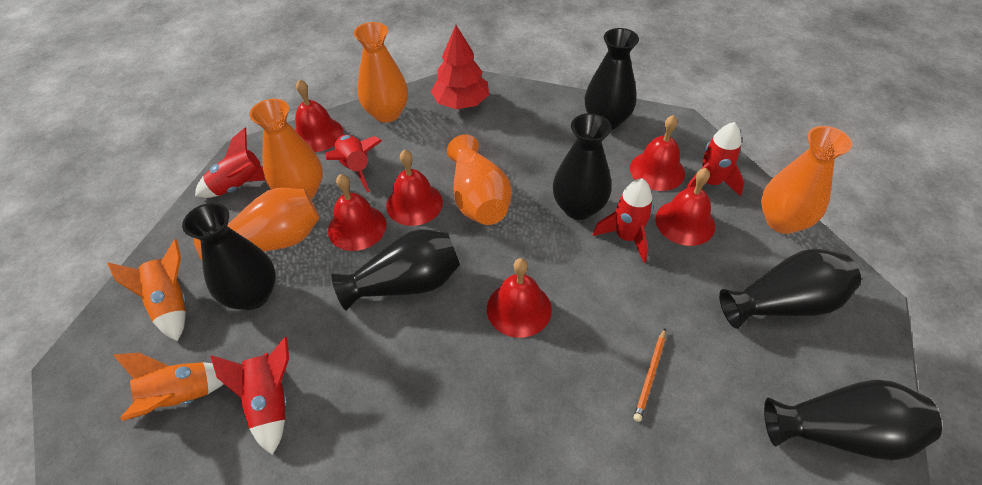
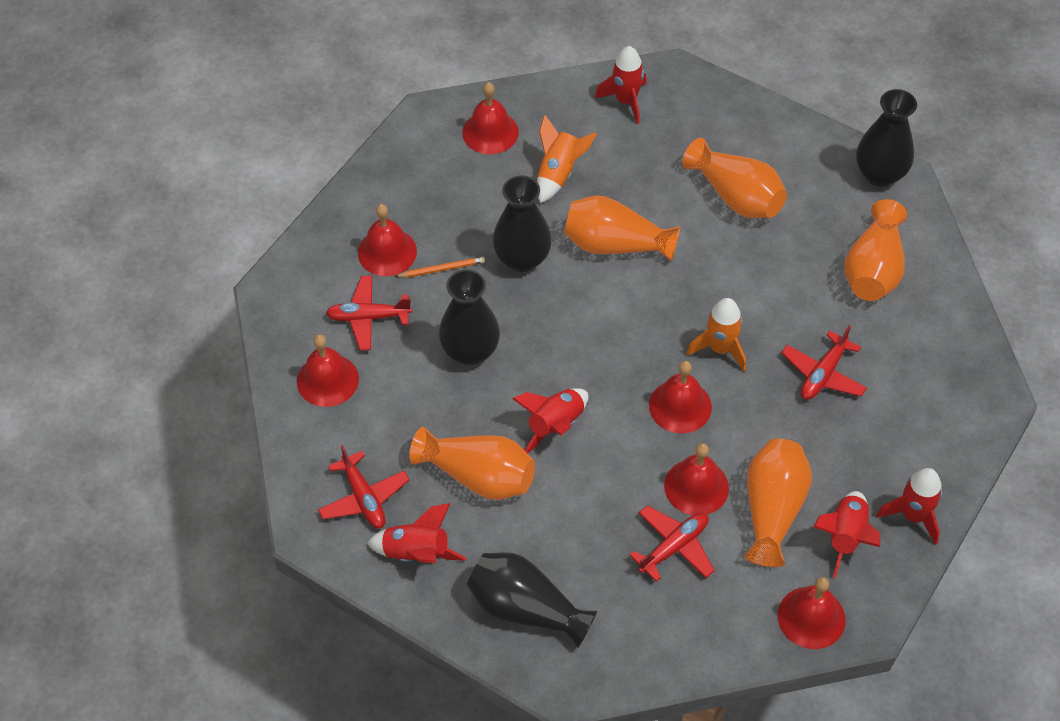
black vase: 6 -> 4
red plane: 0 -> 4
red tree: 1 -> 0

